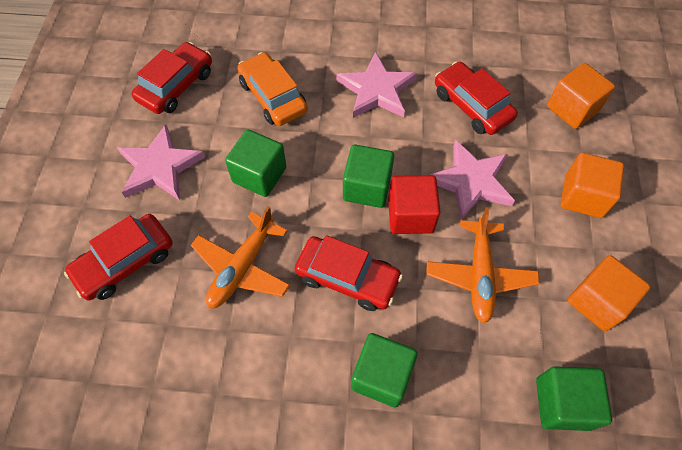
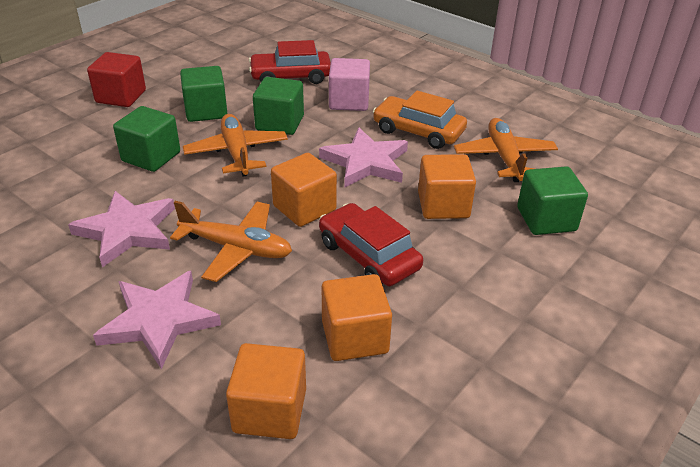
orange cube: 3 -> 4
orange plane: 2 -> 3
pink cube: 0 -> 1
red car: 4 -> 2

